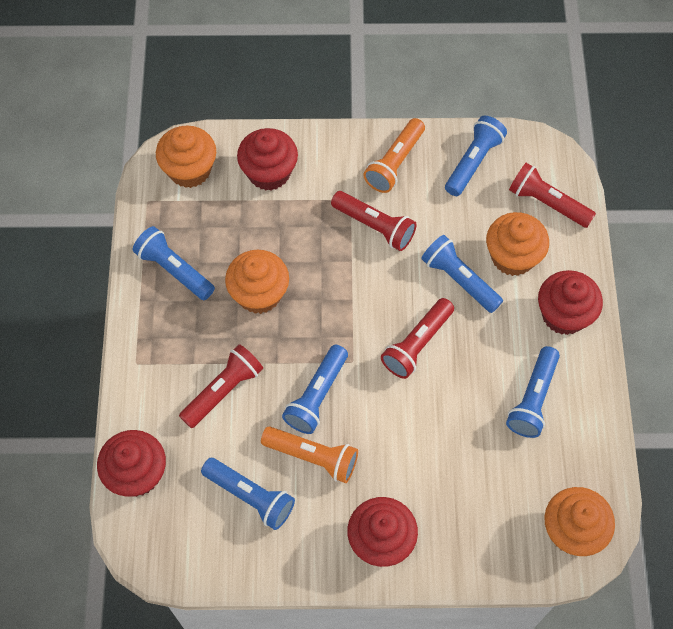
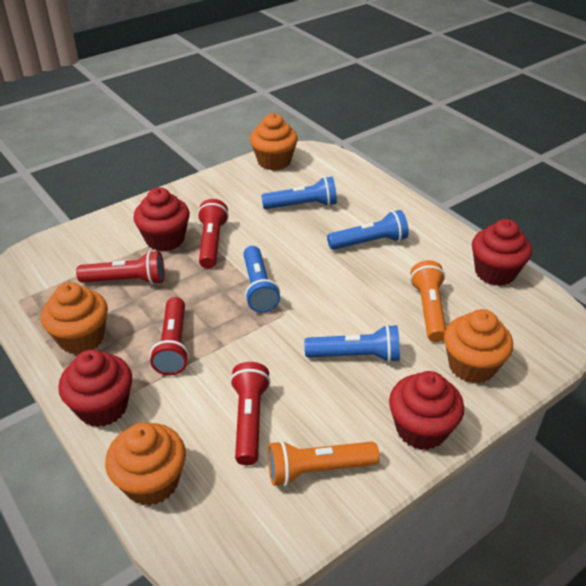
blue flashlight: 6 -> 4

